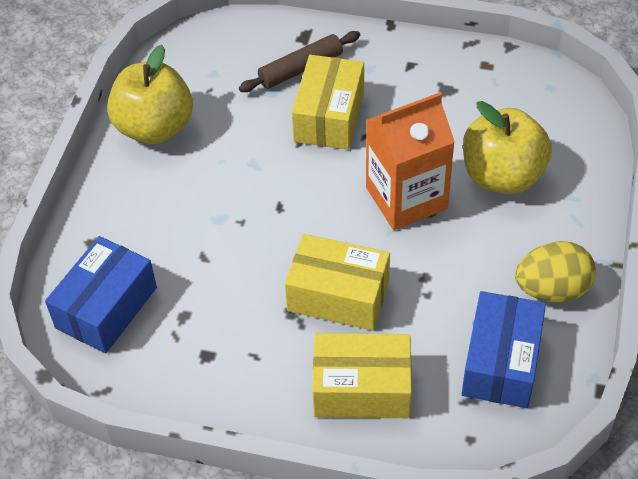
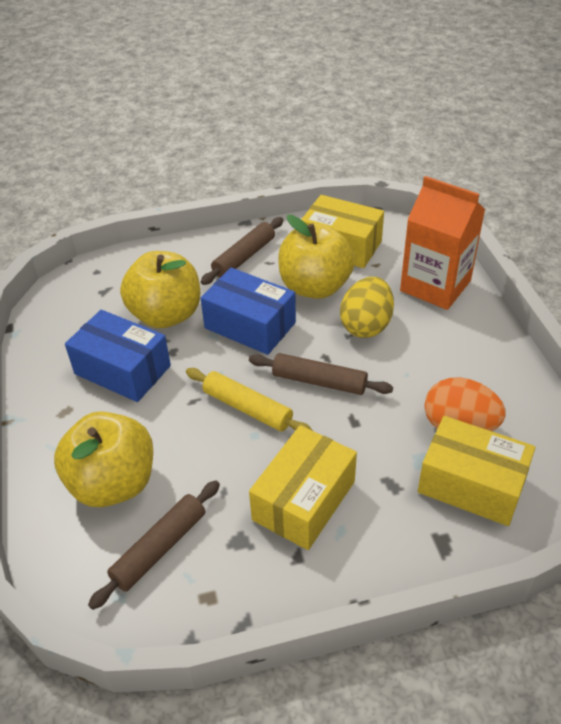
brown rolling pin: 1 -> 3
orange egg: 0 -> 1
yellow apple: 2 -> 3
yellow rolling pin: 0 -> 1

